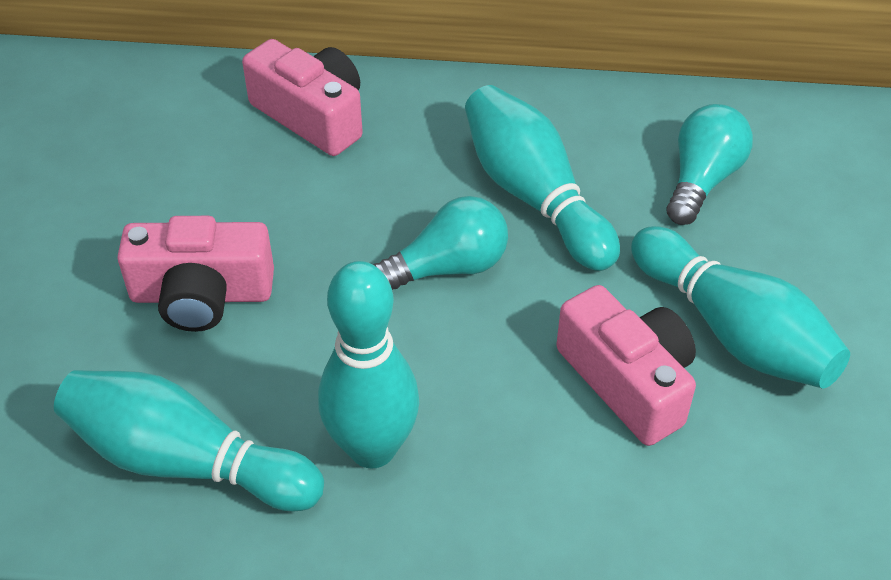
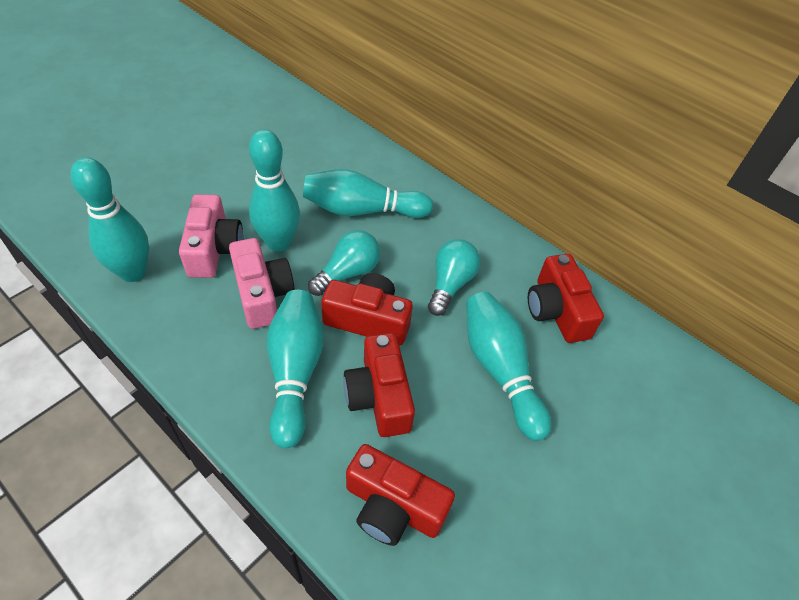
pink camera: 3 -> 2
red camera: 0 -> 4
turquoise bowling pin: 4 -> 5

